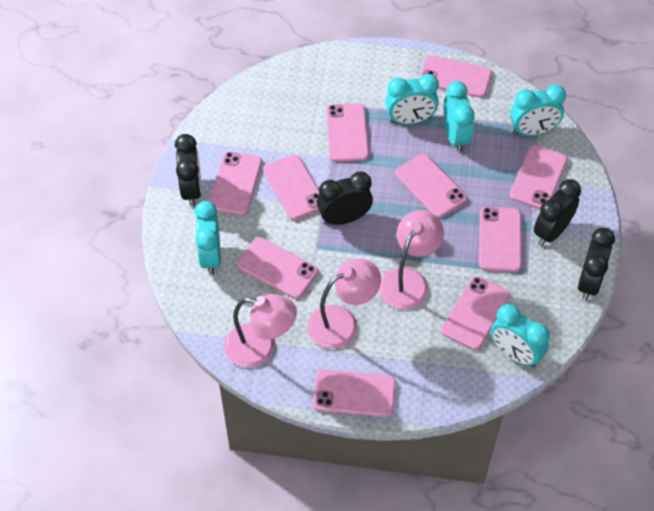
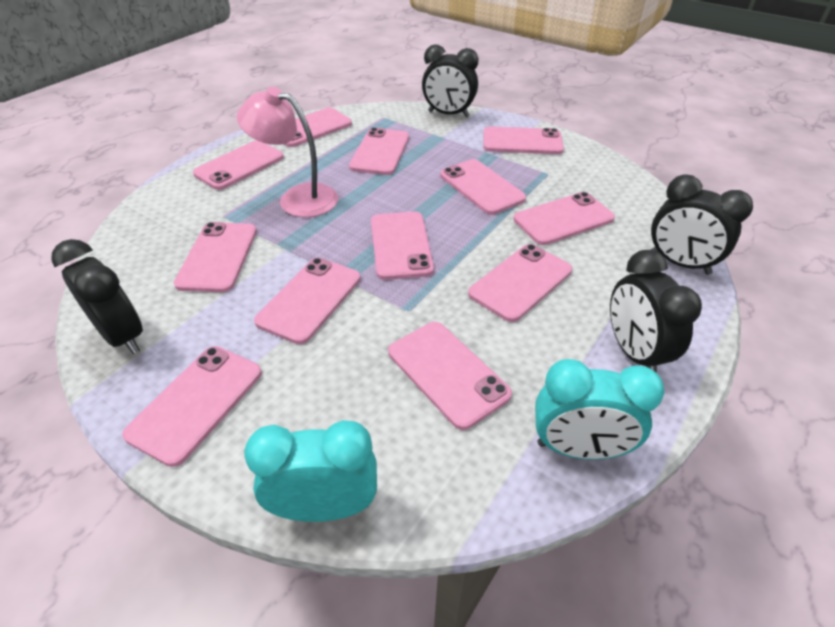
pink lamp: 3 -> 1
pink phone: 10 -> 12
turquoise clock: 5 -> 2

